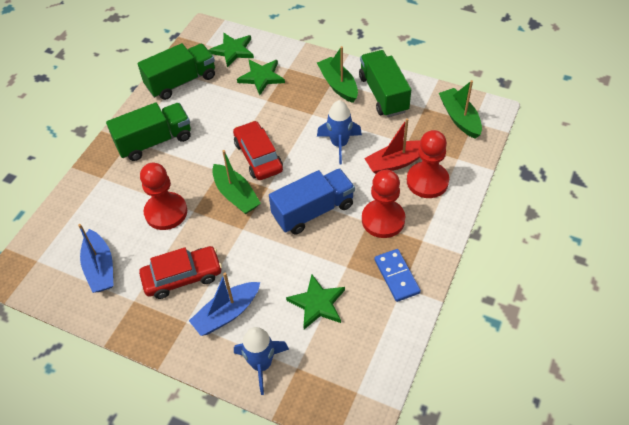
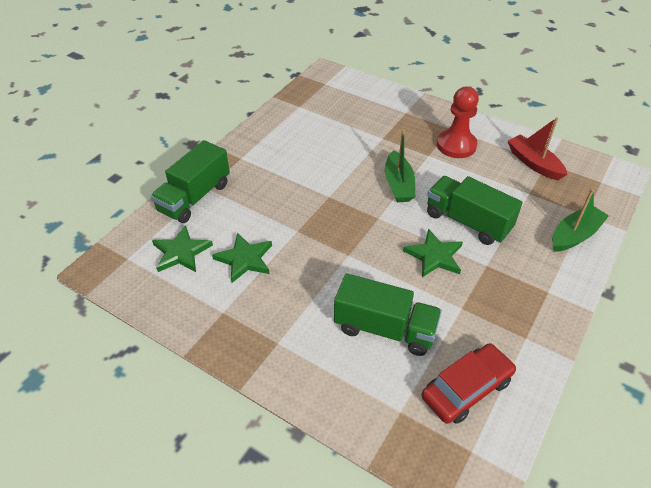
blue boat: 2 -> 0
blue domino: 1 -> 0
blue rocket: 2 -> 0
blue truck: 1 -> 0
green boat: 3 -> 2
red car: 2 -> 1
red pawn: 3 -> 1

